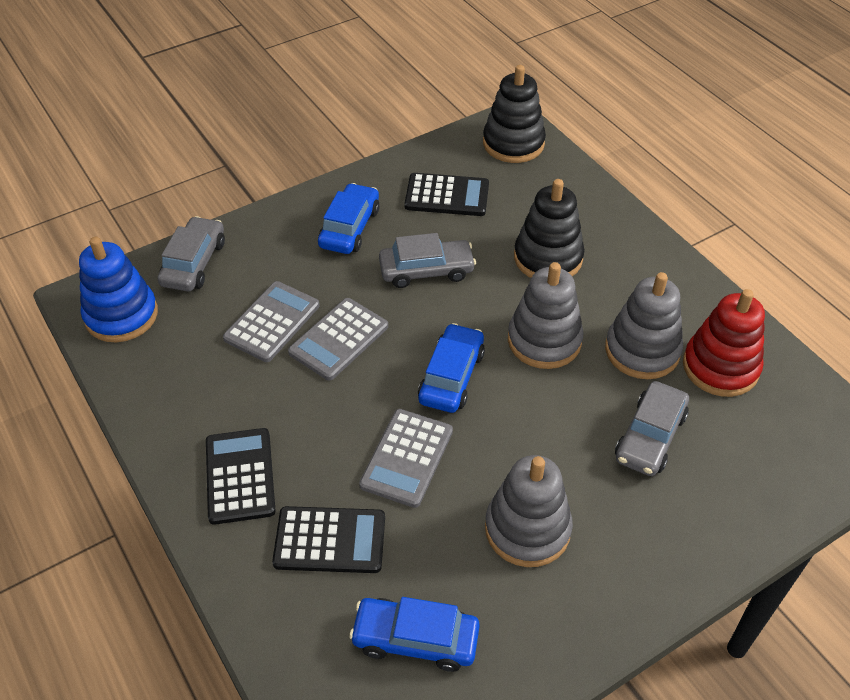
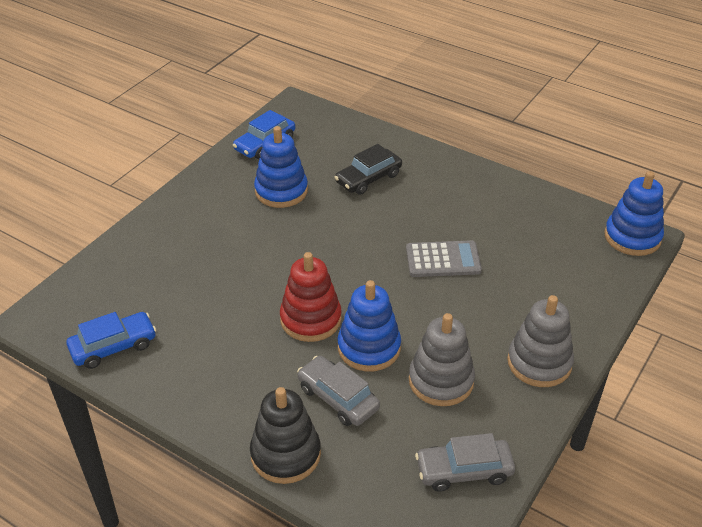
black calculator: 3 -> 0
black car: 0 -> 1
black stacking toy: 2 -> 1
blue car: 3 -> 2
blue stacking toy: 1 -> 3
grey calculator: 3 -> 1
grey car: 3 -> 2
grey stacking toy: 3 -> 2

